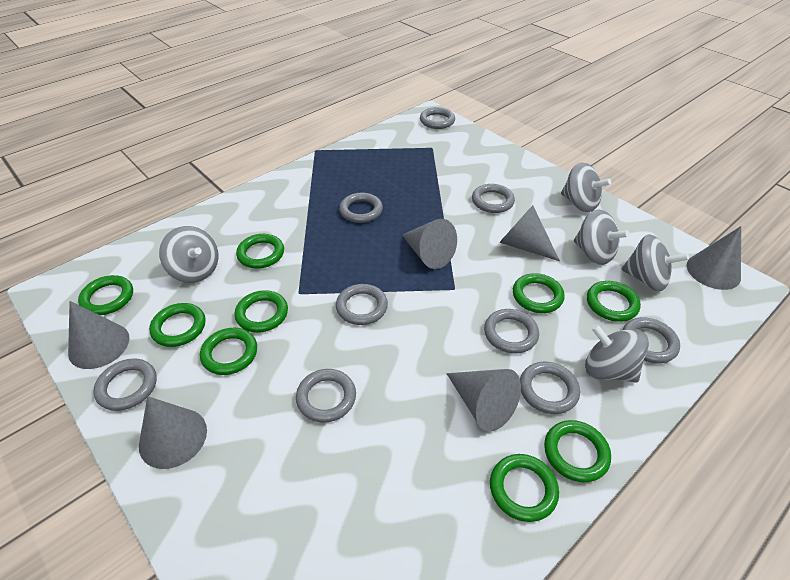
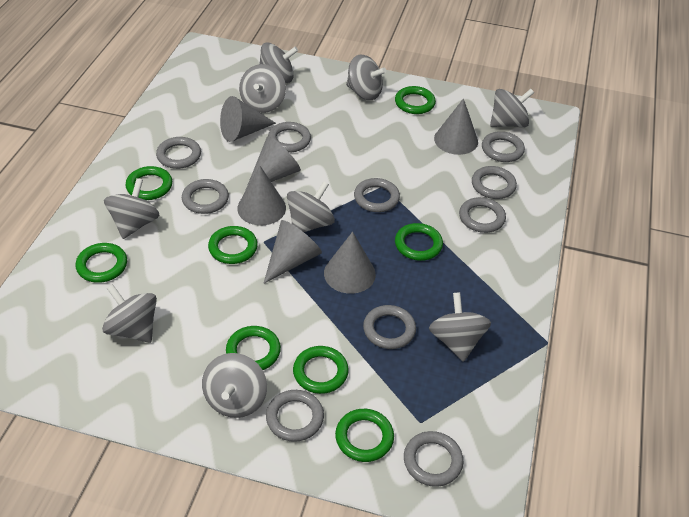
green ring: 9 -> 8
grey ring: 9 -> 10
grey spinning top: 5 -> 9

